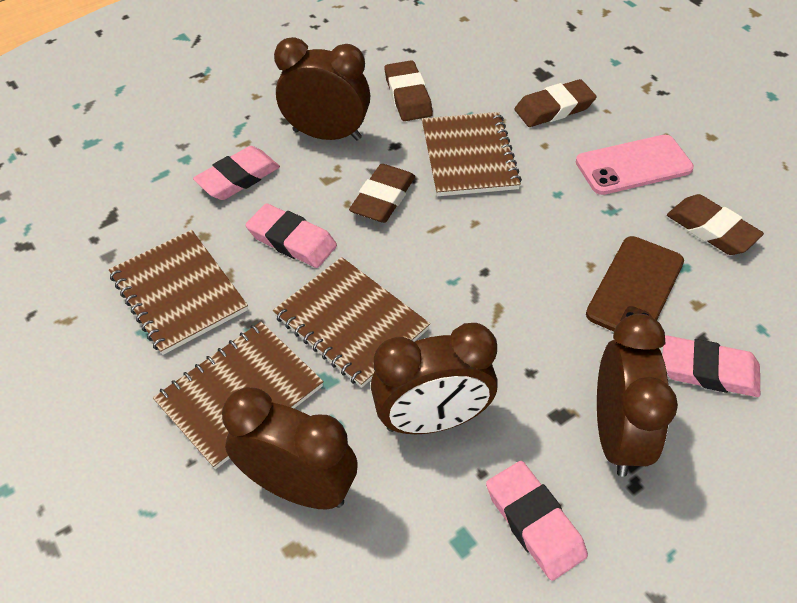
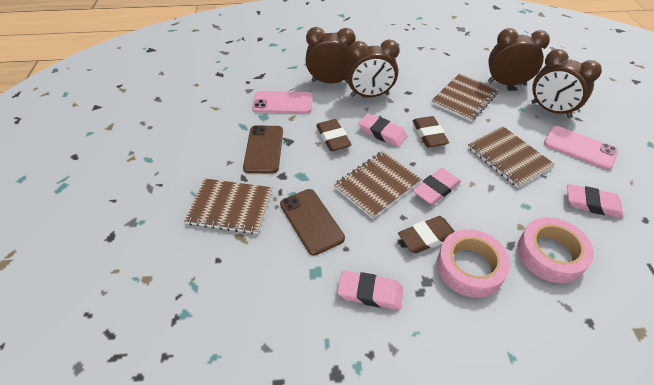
brown eraser: 4 -> 3
brown phone: 1 -> 2
pink phone: 1 -> 2
pink tape: 0 -> 2

